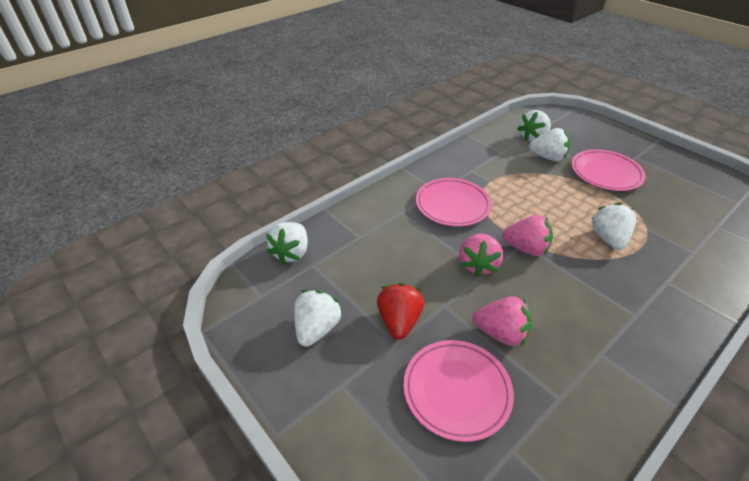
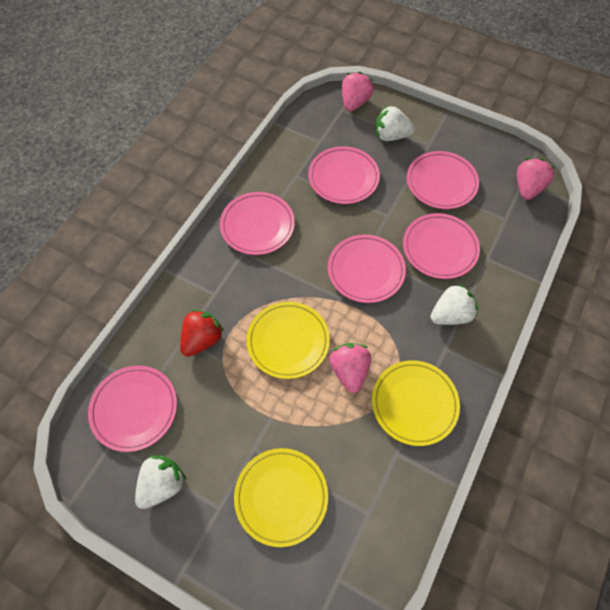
pink plate: 3 -> 6
white strawberry: 5 -> 3
yellow plate: 0 -> 3

